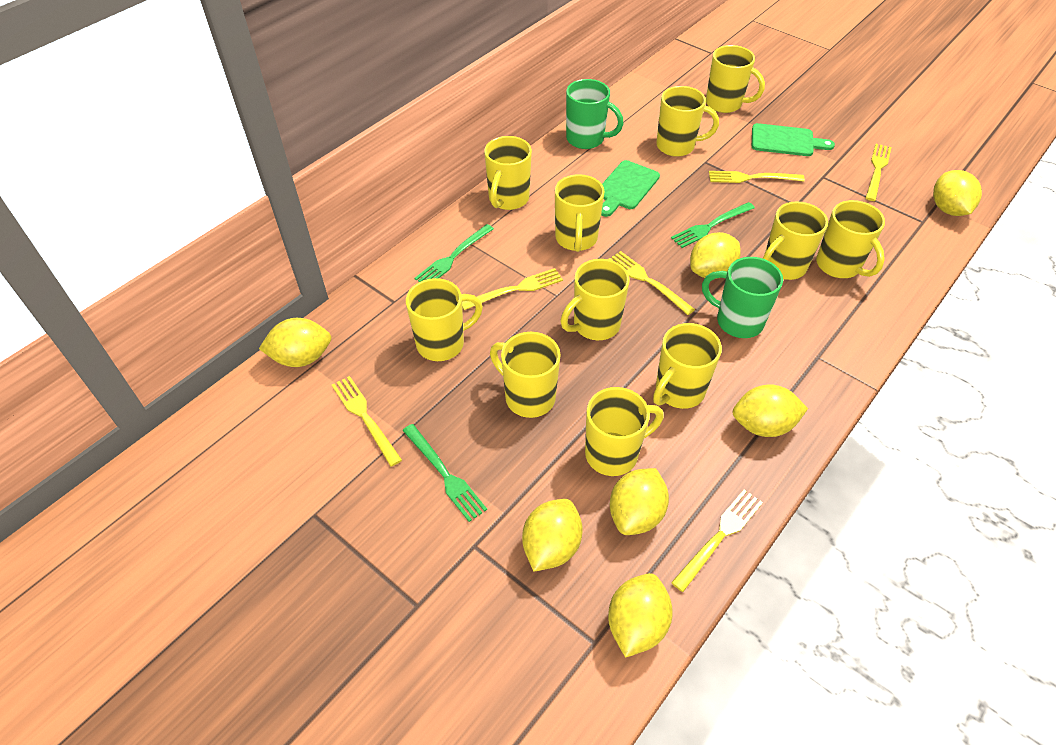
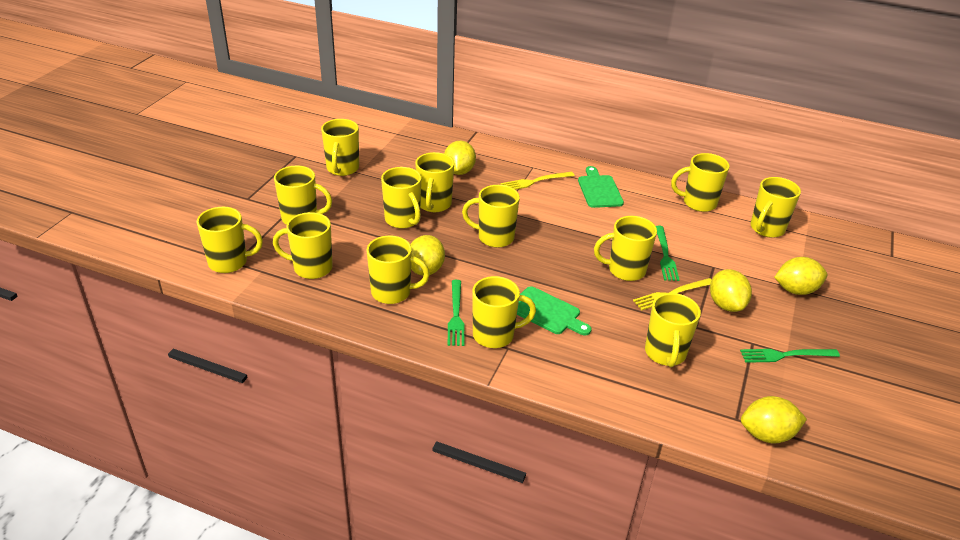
green mug: 2 -> 0
yellow fork: 6 -> 2
yellow lemon: 7 -> 5
yellow mug: 11 -> 13

